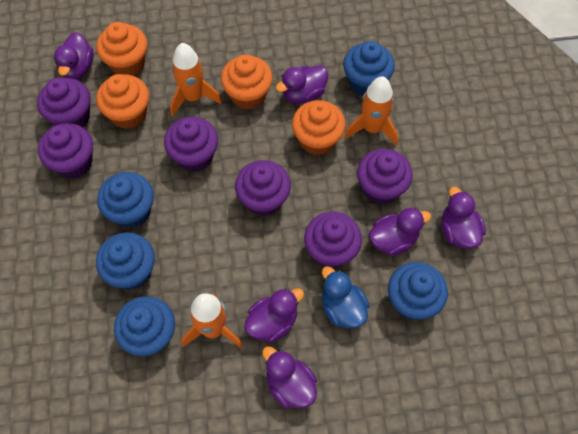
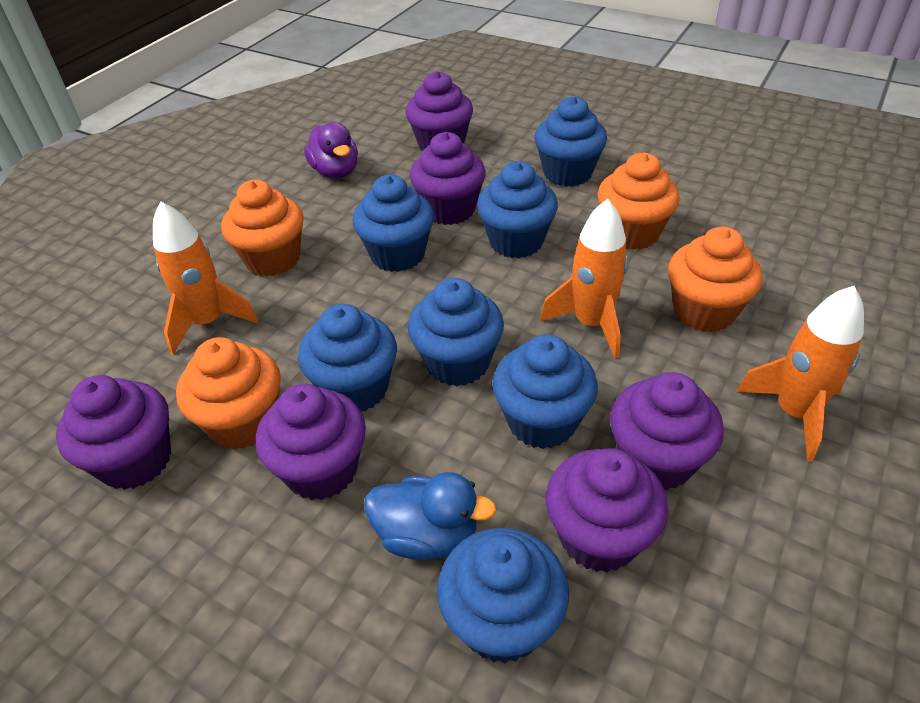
blue cupcake: 5 -> 7
purple duck: 6 -> 1

